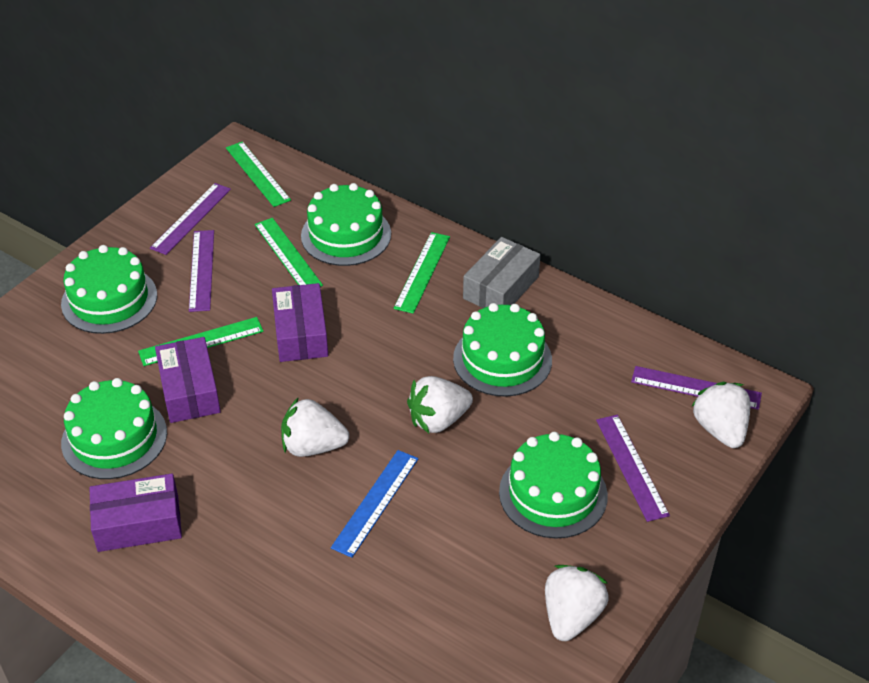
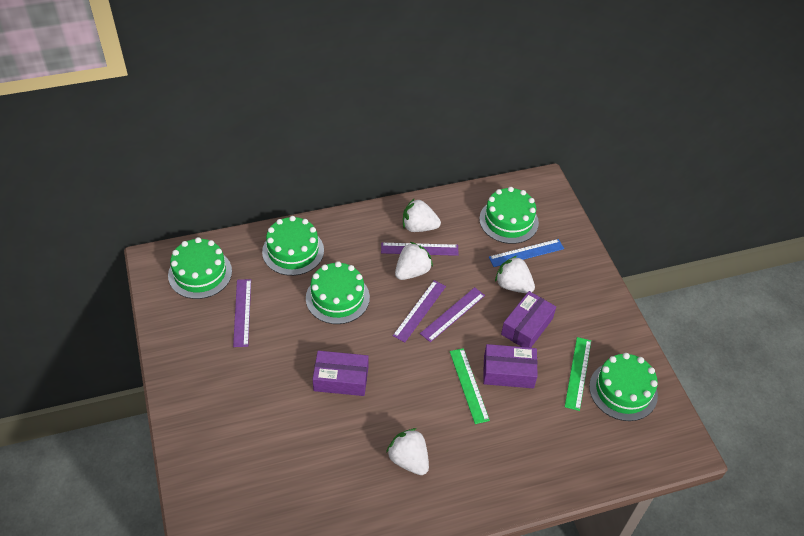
green ruler: 4 -> 2
grey box: 1 -> 0

